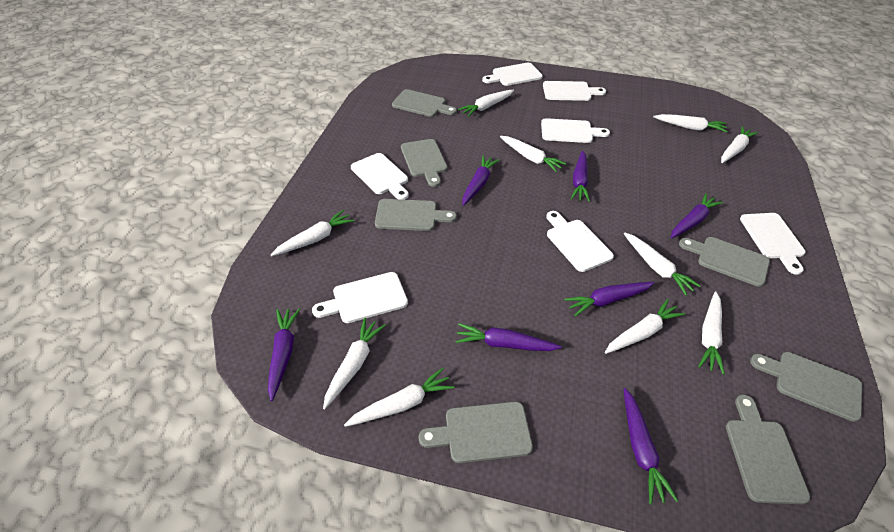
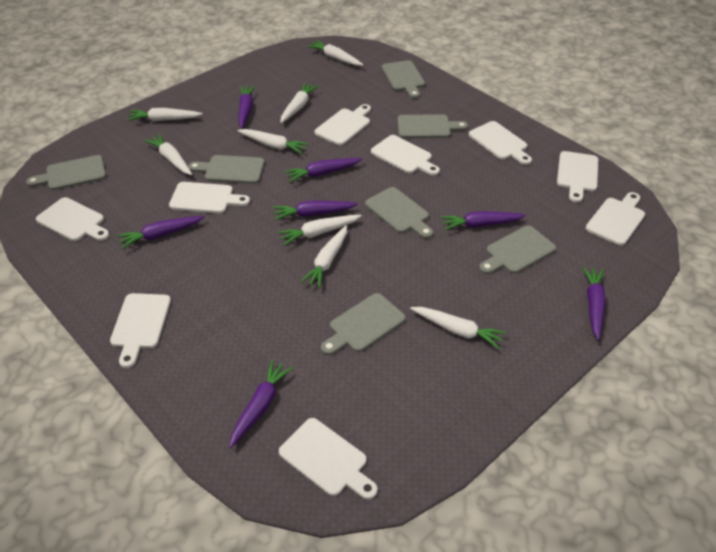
white carrot: 10 -> 8
white cutting board: 7 -> 9

